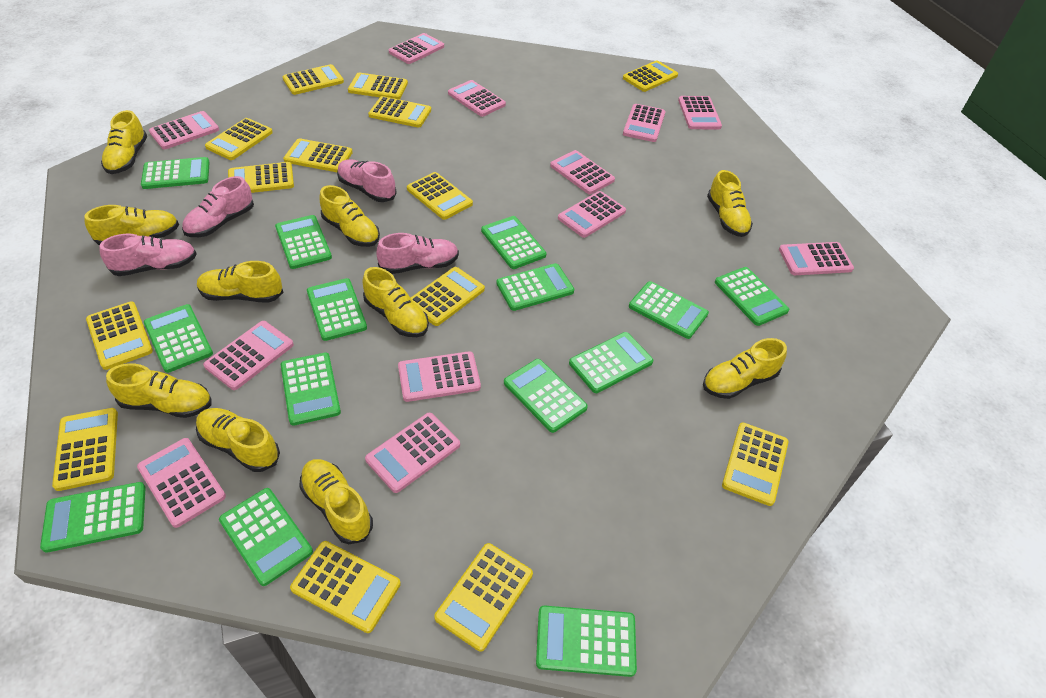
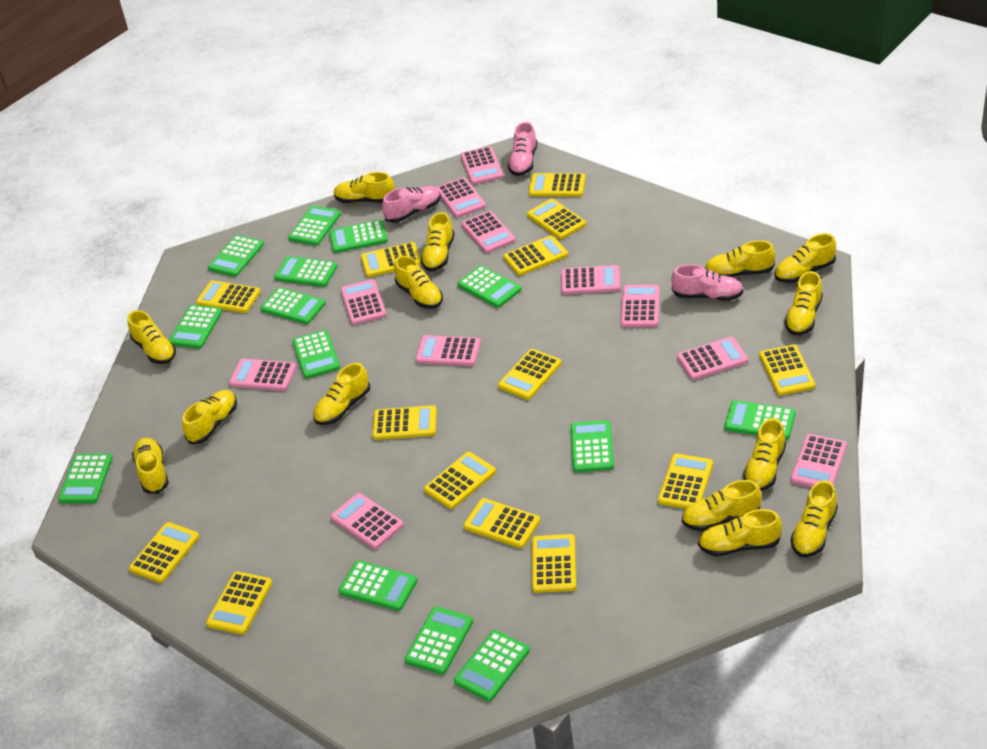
pink calculator: 12 -> 11
pink shoe: 4 -> 3
yellow shoe: 10 -> 14

